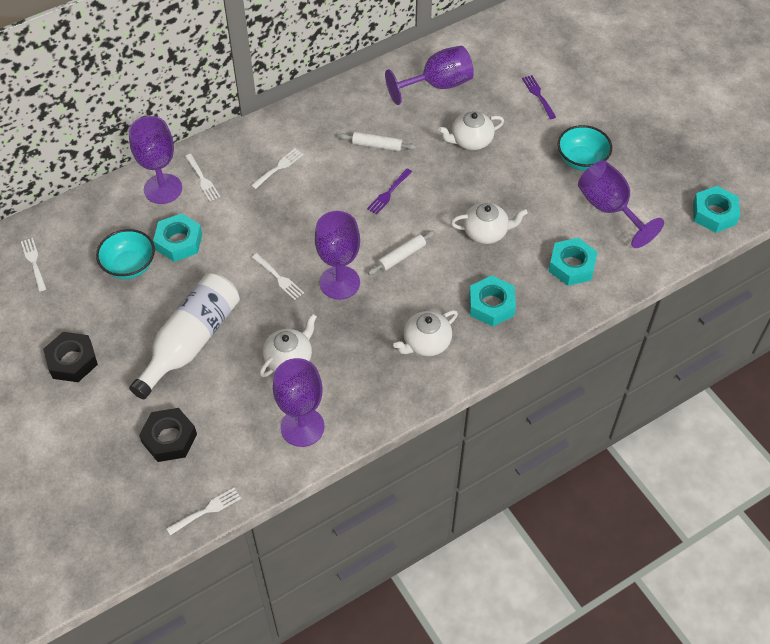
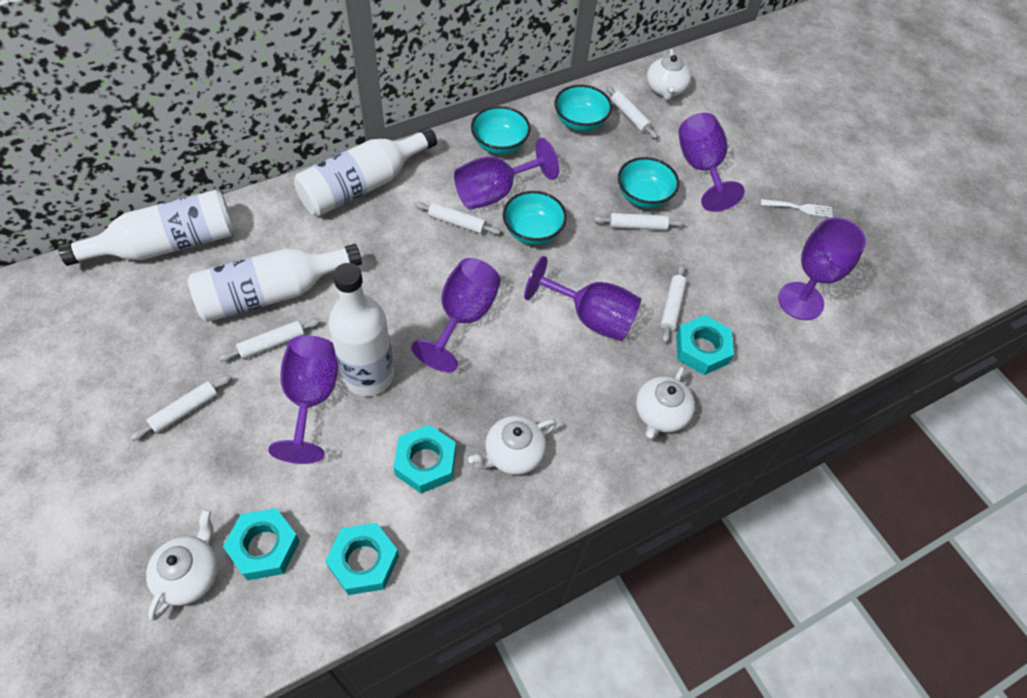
black nut: 2 -> 0
purple fork: 2 -> 0
purple goblet: 5 -> 6
turquoise bowl: 2 -> 4
white bottle: 1 -> 4
white fork: 5 -> 1
white rolling pin: 2 -> 6

